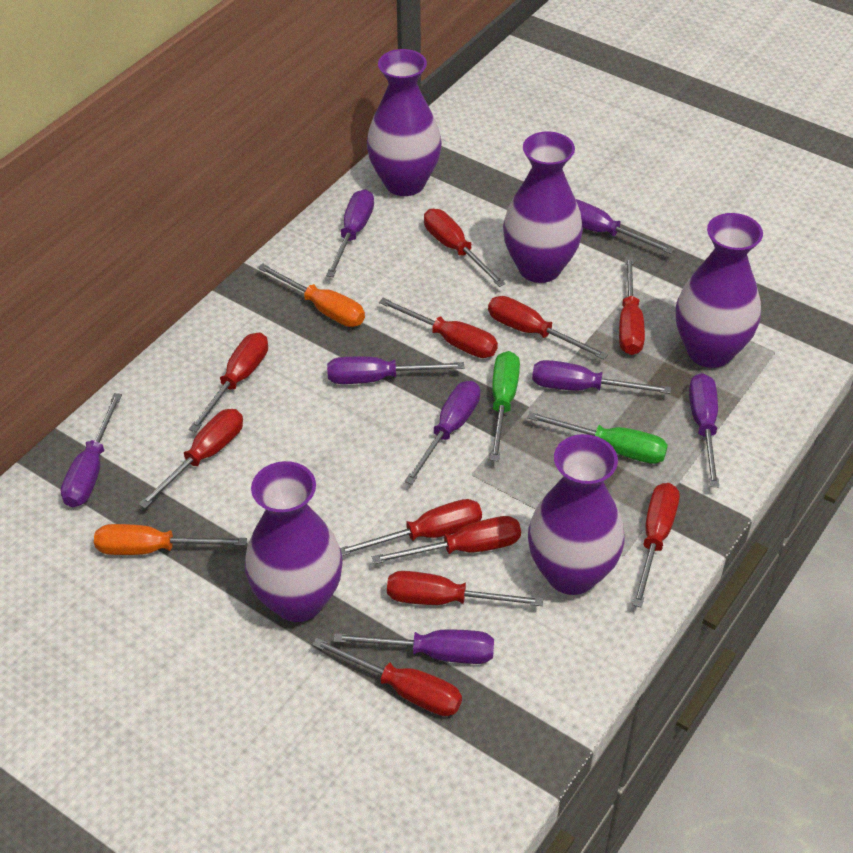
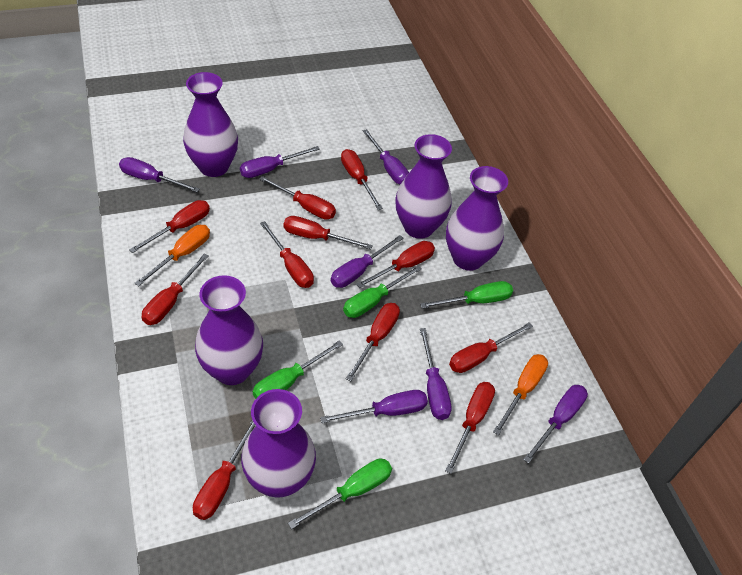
green screwdriver: 2 -> 4
purple screwdriver: 8 -> 7

